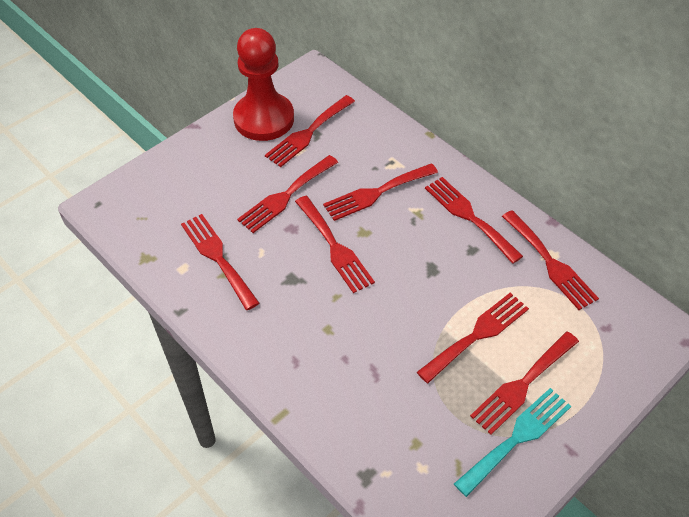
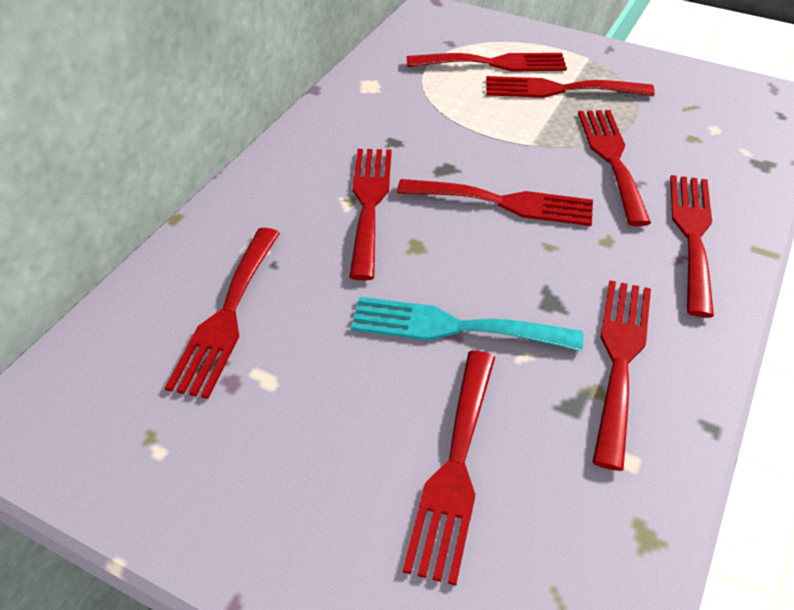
red pawn: 1 -> 0

